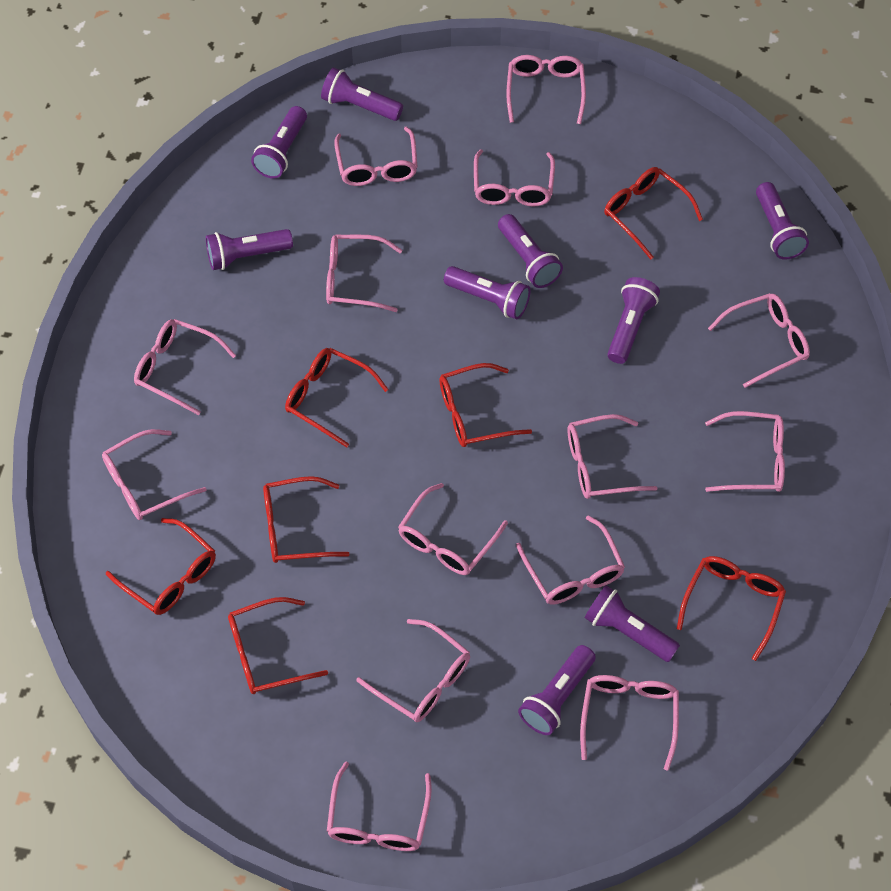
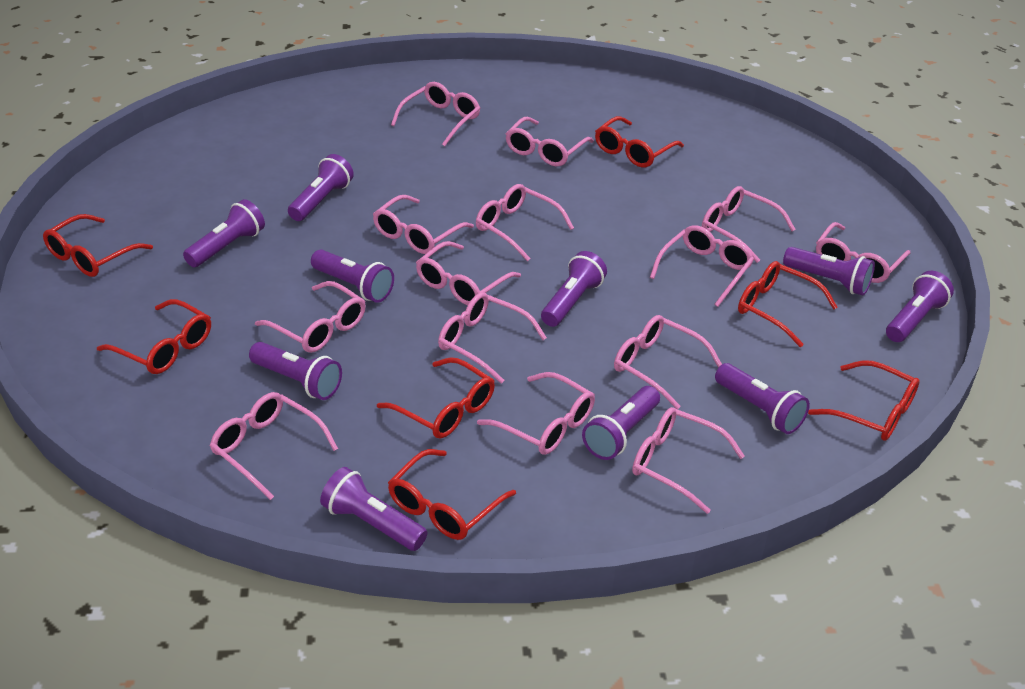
purple flashlight: 9 -> 10

